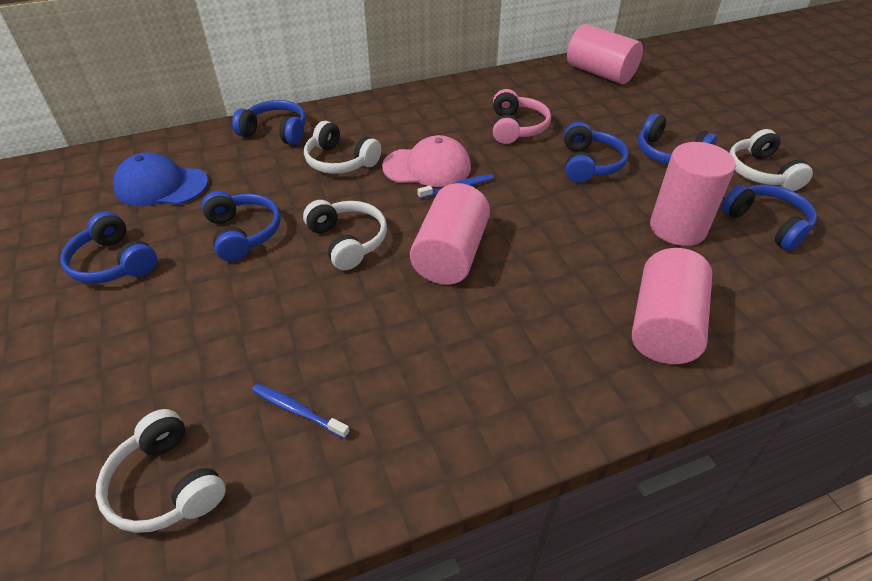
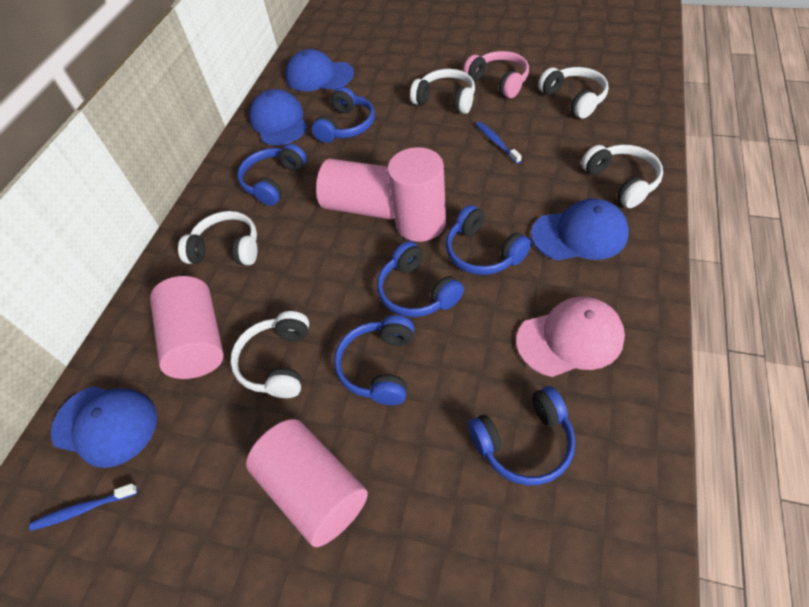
blue cap: 1 -> 4
white headphones: 4 -> 5

